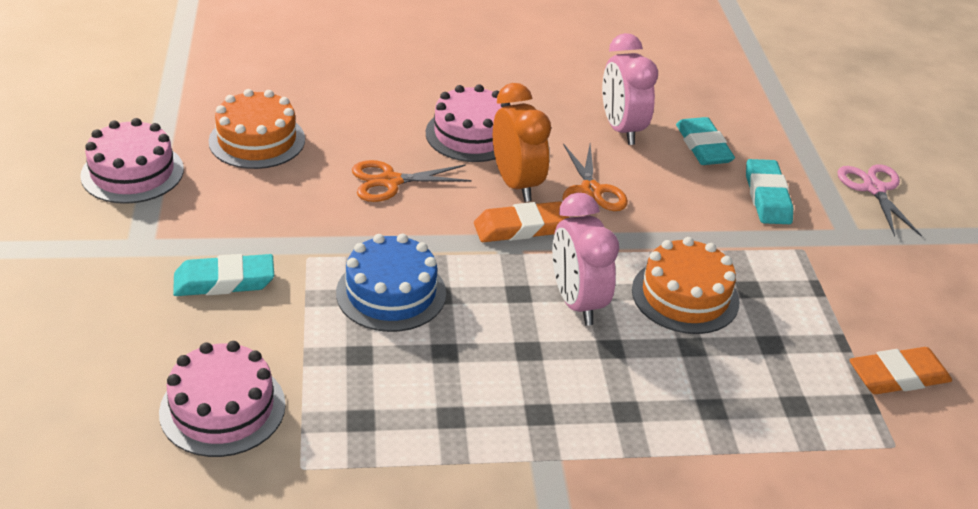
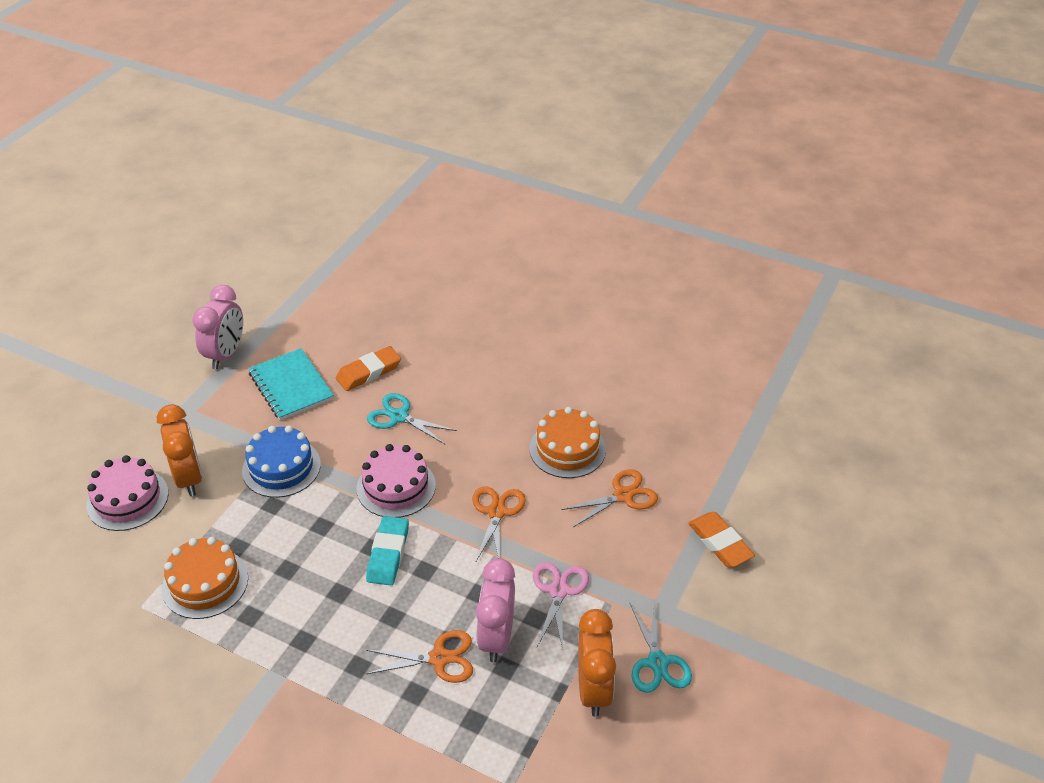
orange clock: 1 -> 2
orange scissors: 2 -> 3
pink cake: 3 -> 2
turquoise eraser: 3 -> 1
turquoise notebook: 0 -> 1
turquoise scissors: 0 -> 2

